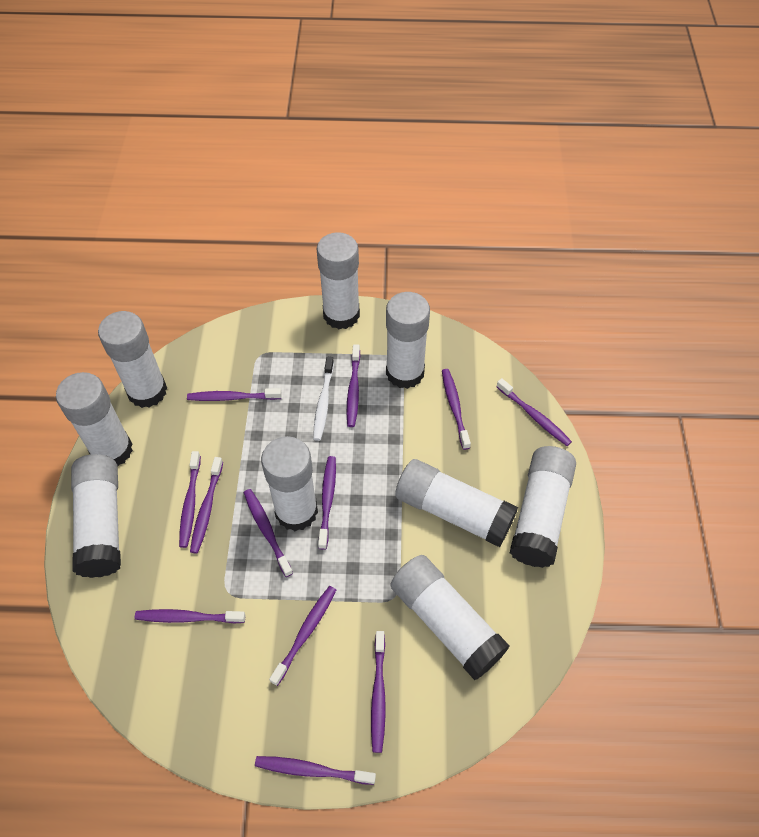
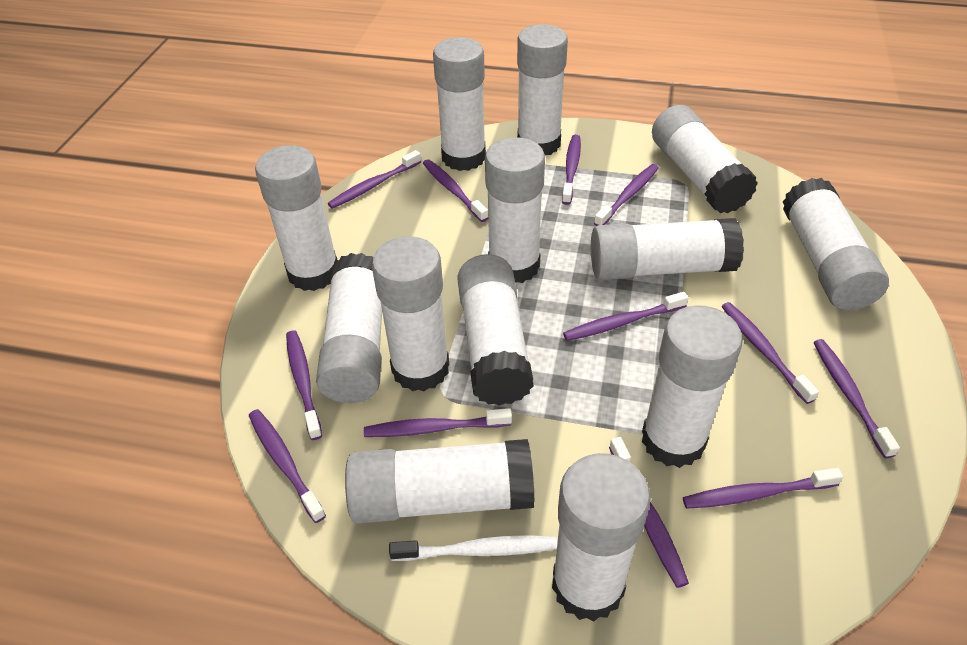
white glue stick: 9 -> 13

